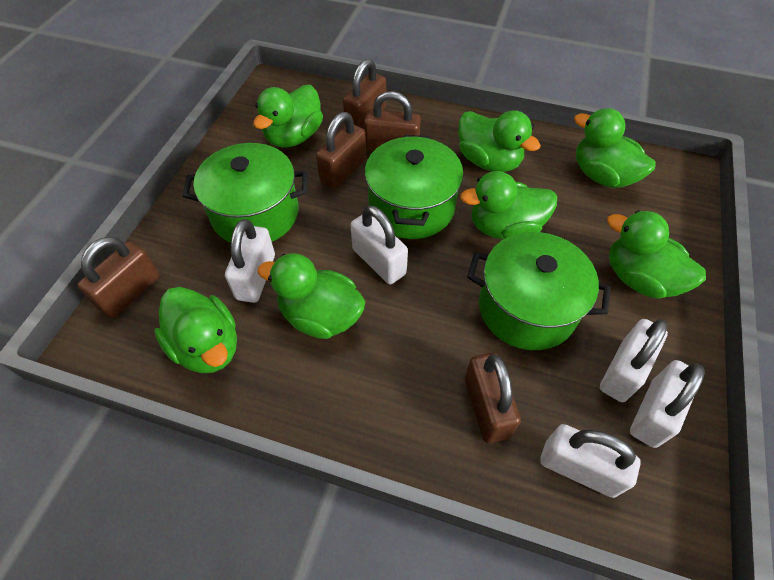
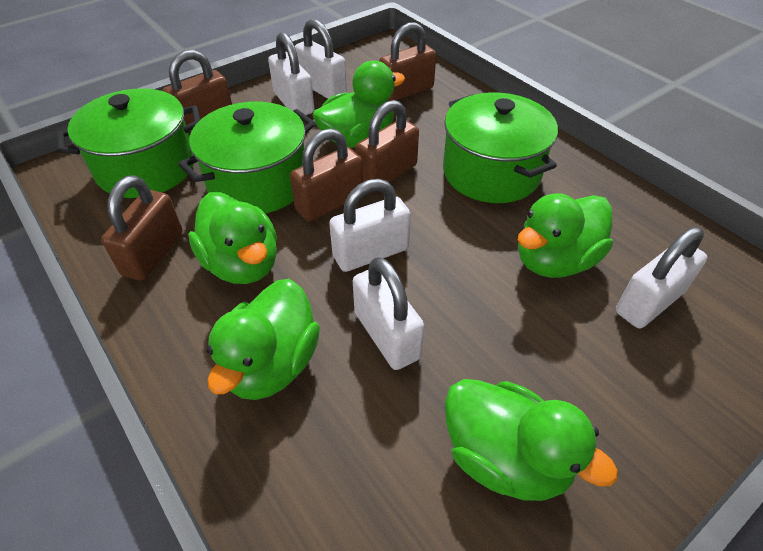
green duck: 7 -> 5

